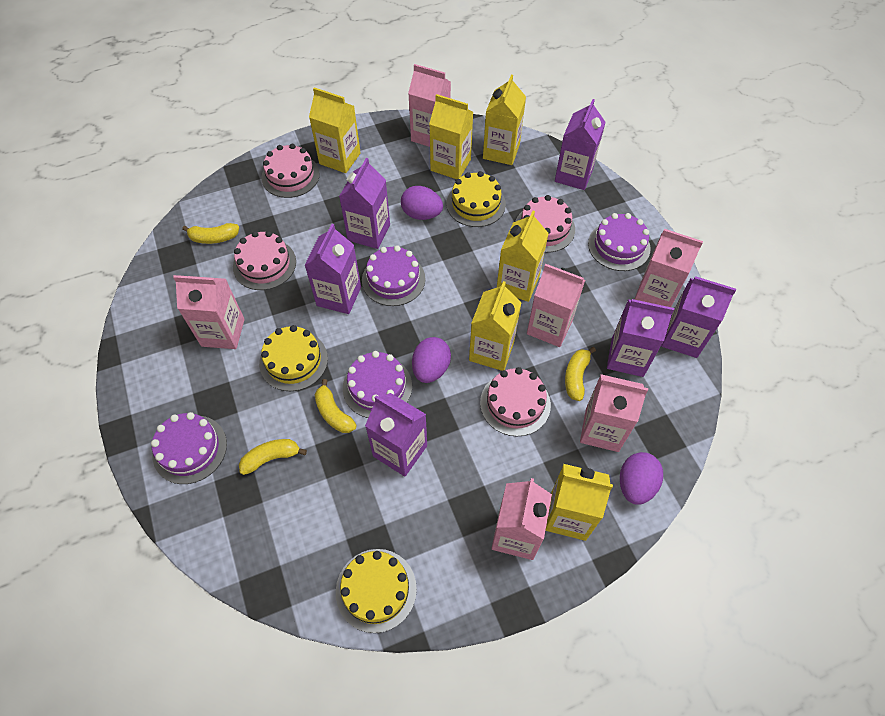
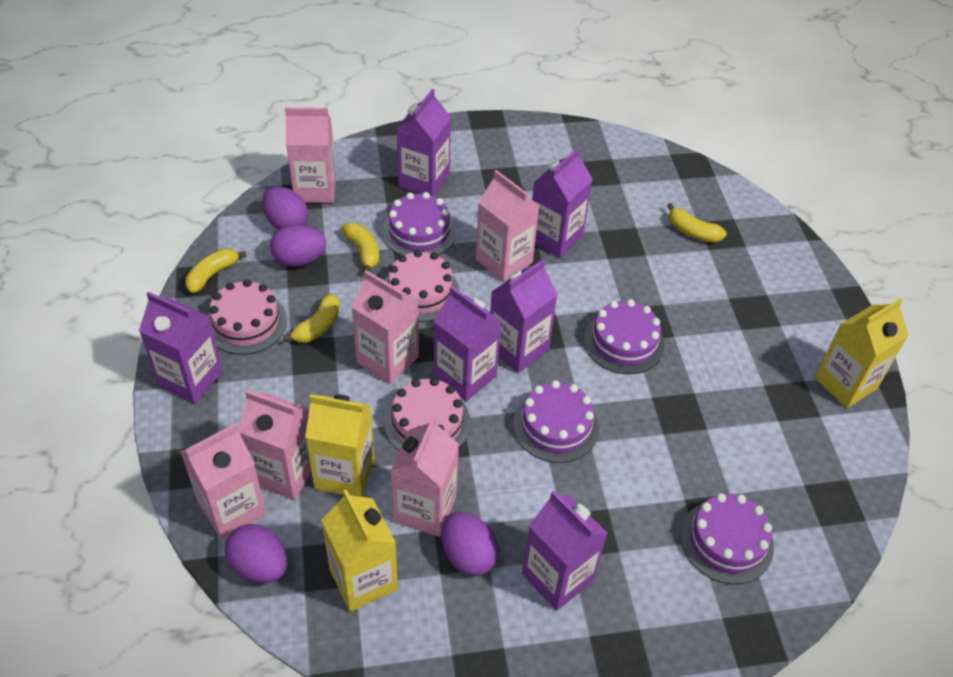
pink cake: 4 -> 3
purple egg: 3 -> 4
yellow cake: 3 -> 0
yellow carton: 6 -> 3

